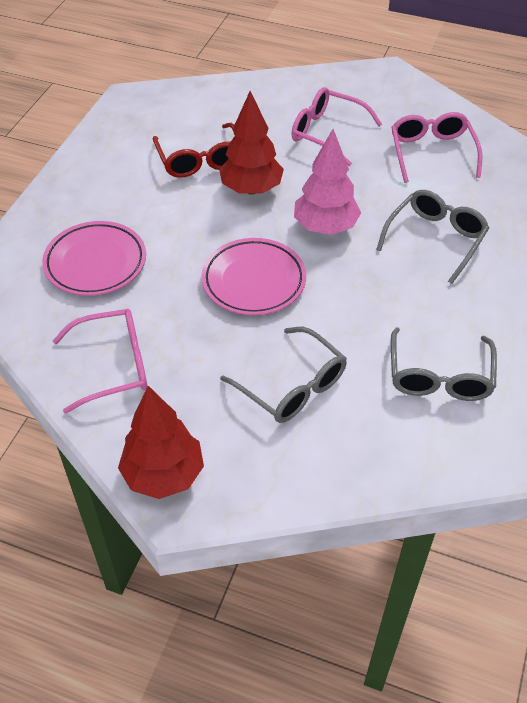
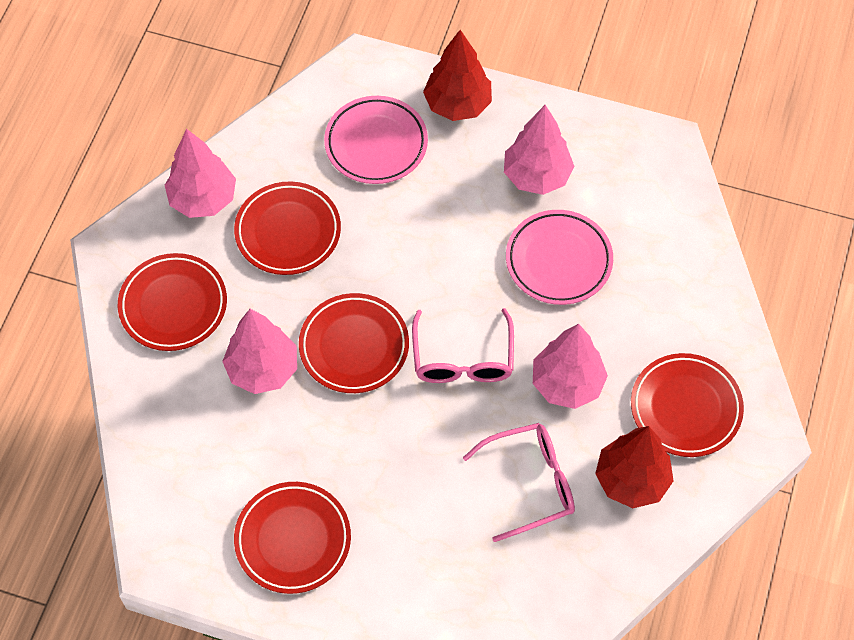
grey glasses: 3 -> 0
pink glasses: 3 -> 2
pink tree: 1 -> 4
red glasses: 1 -> 0
red plate: 0 -> 5

